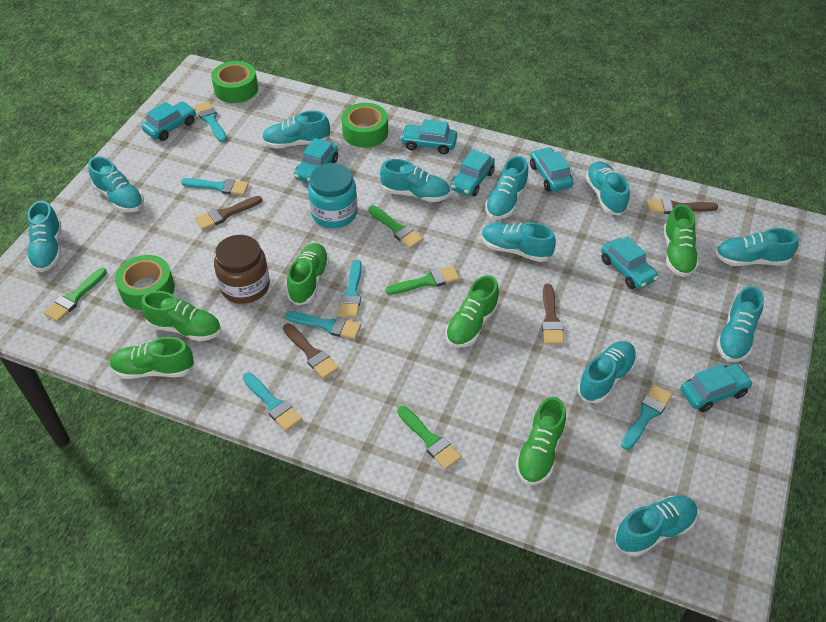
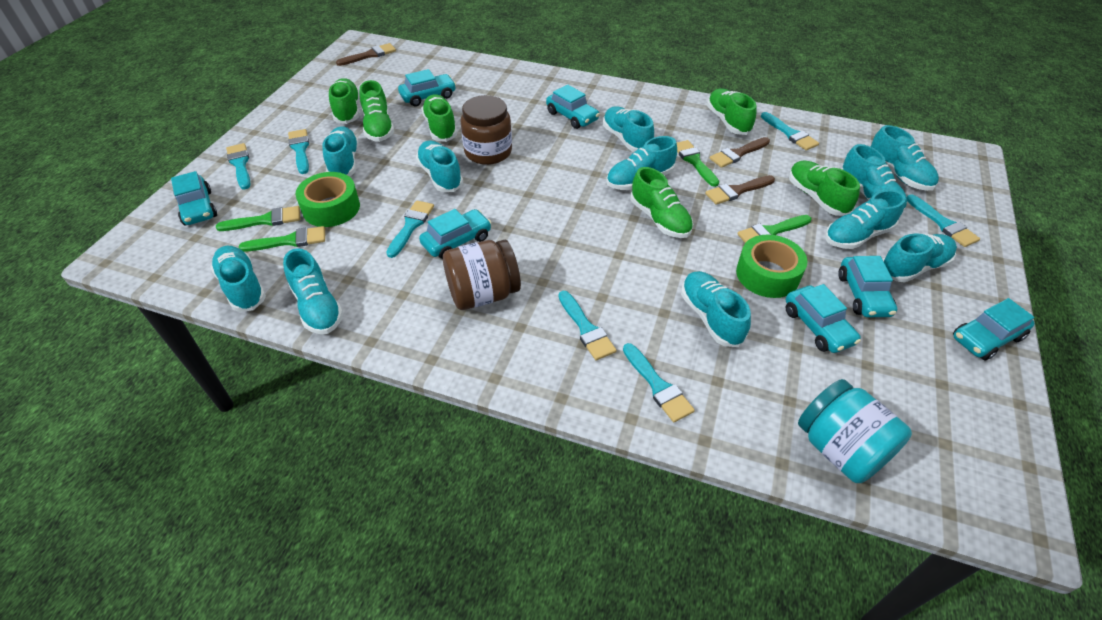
brown brush: 4 -> 3
brown jar: 1 -> 2
green tape: 3 -> 2
turquoise brush: 6 -> 7

